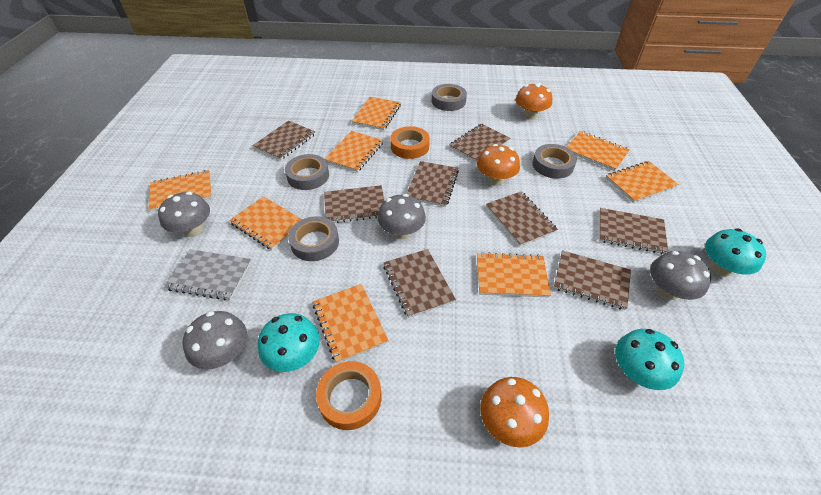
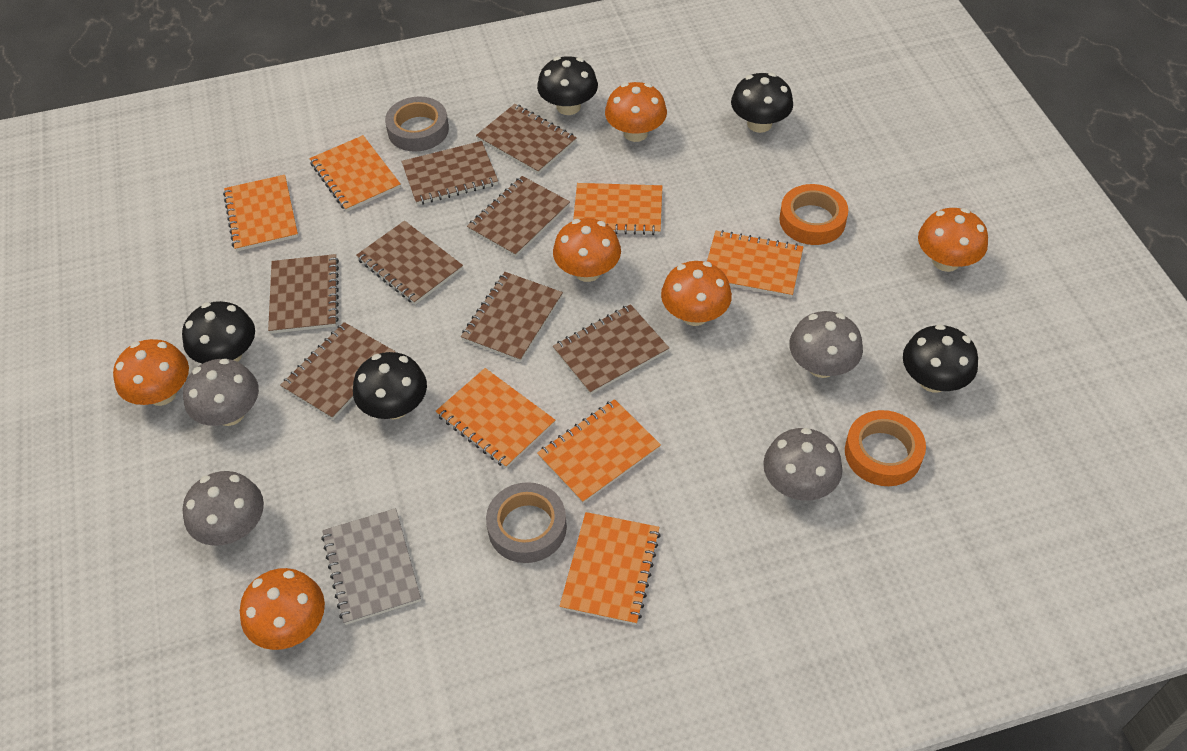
black mushroom: 0 -> 5
grey tape: 4 -> 2
orange mushroom: 3 -> 6
orange notebook: 8 -> 7
turquoise mushroom: 3 -> 0

